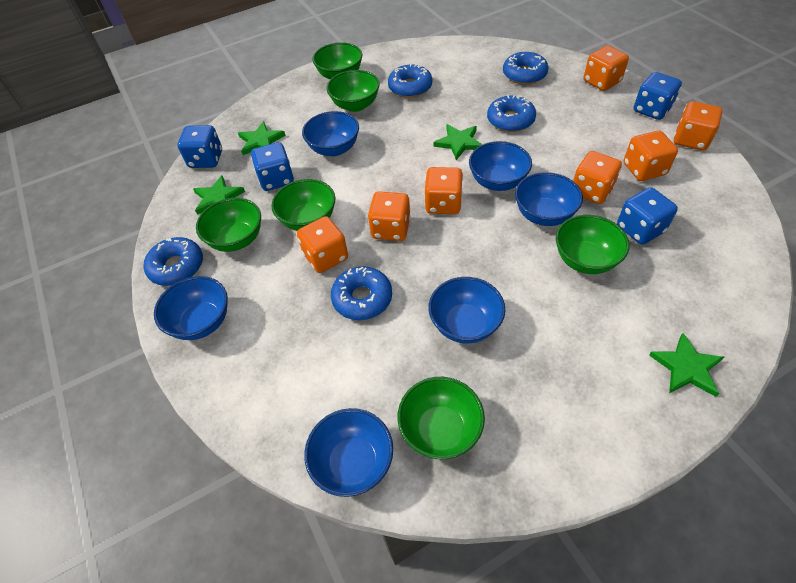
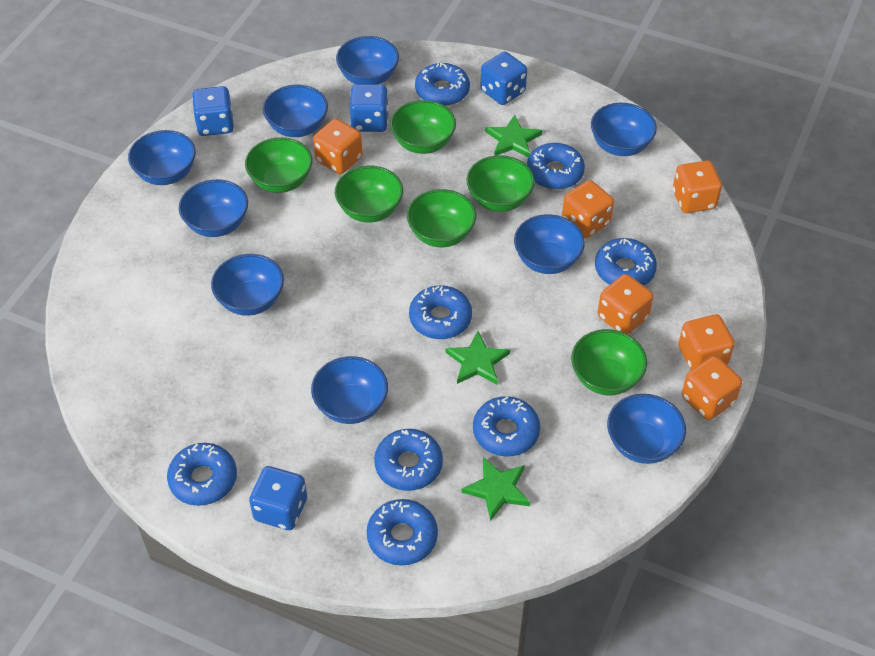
blue bowl: 6 -> 9
blue donut: 5 -> 8
green star: 4 -> 3
orange dice: 7 -> 6

